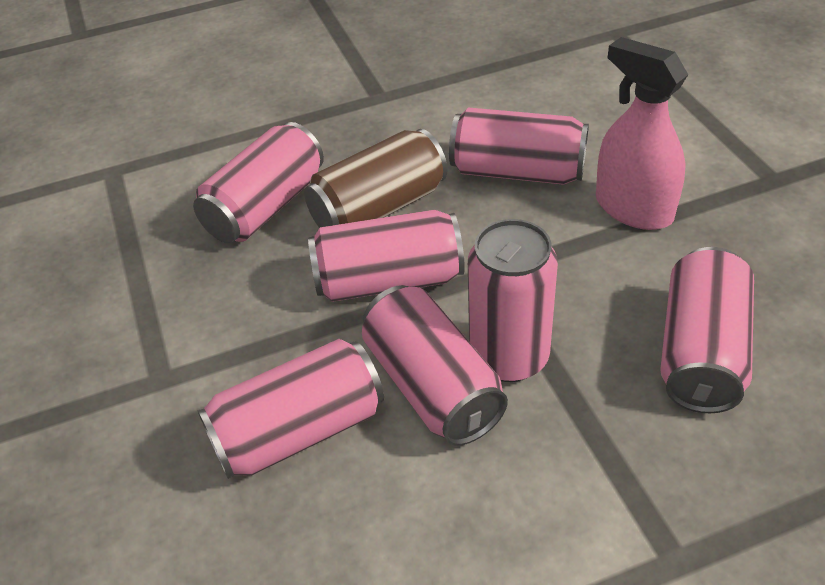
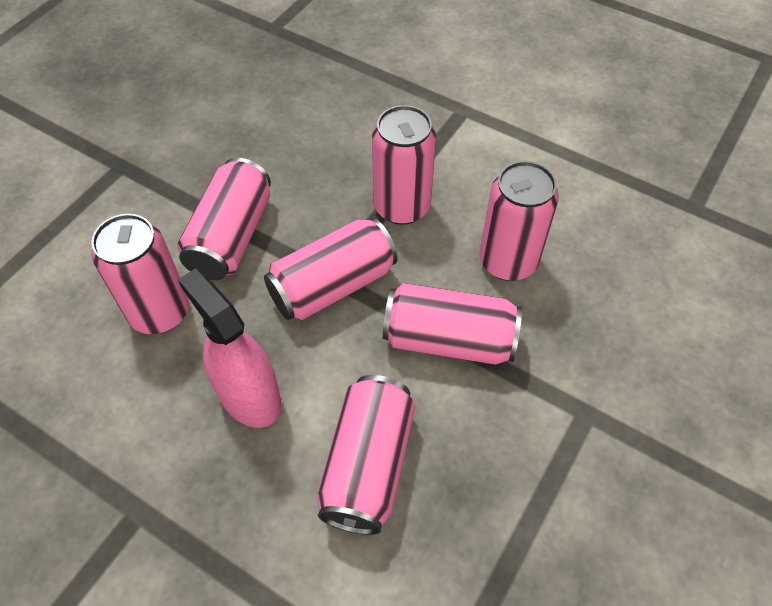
brown can: 1 -> 0

